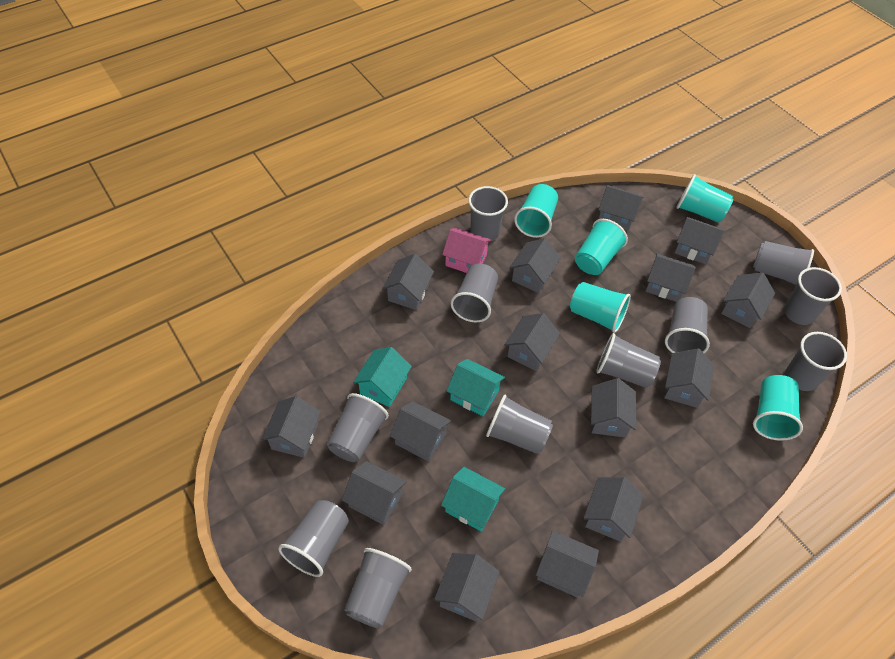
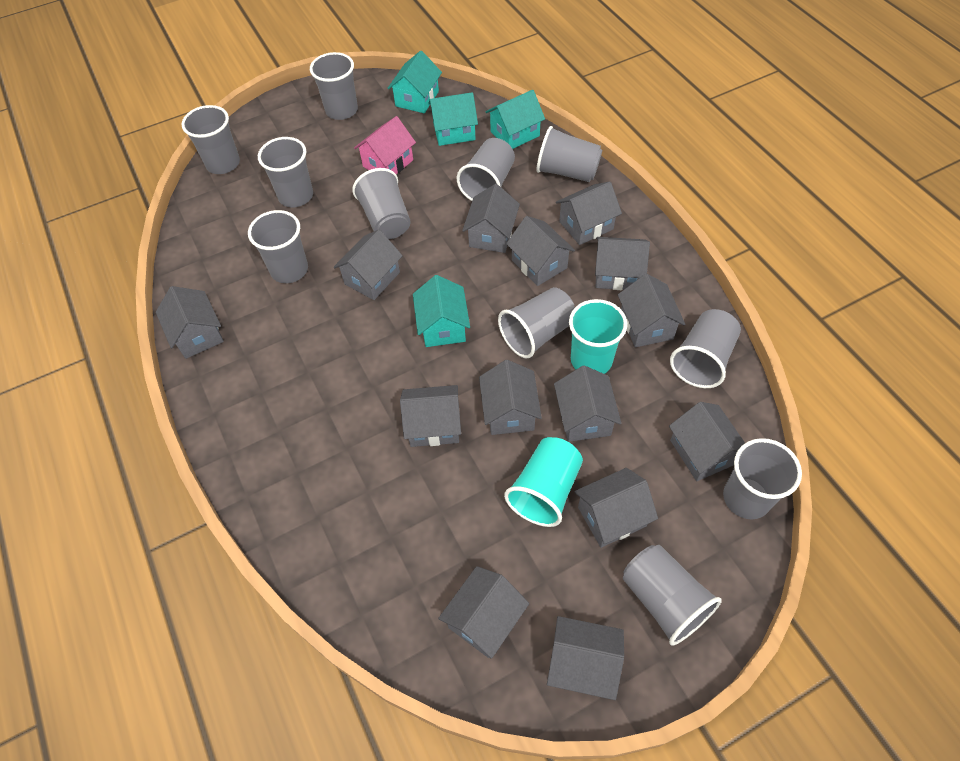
grey house: 15 -> 14
turquoise cup: 5 -> 2
turquoise house: 3 -> 4

